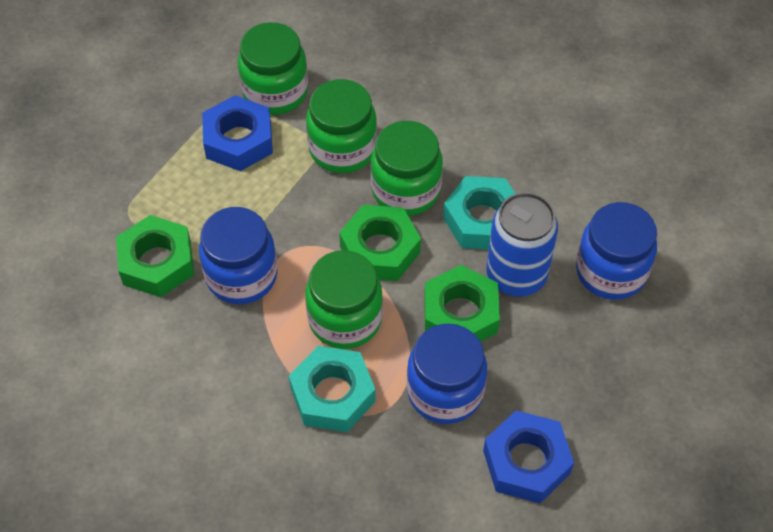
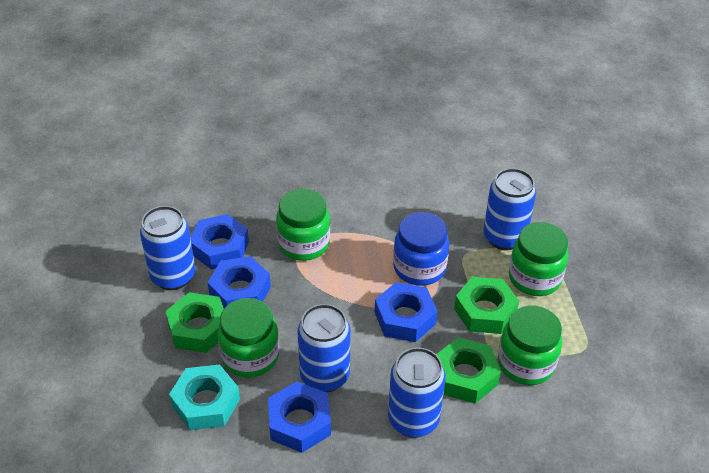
blue can: 1 -> 4
blue jar: 3 -> 1
blue nut: 2 -> 4
turquoise nut: 2 -> 1

